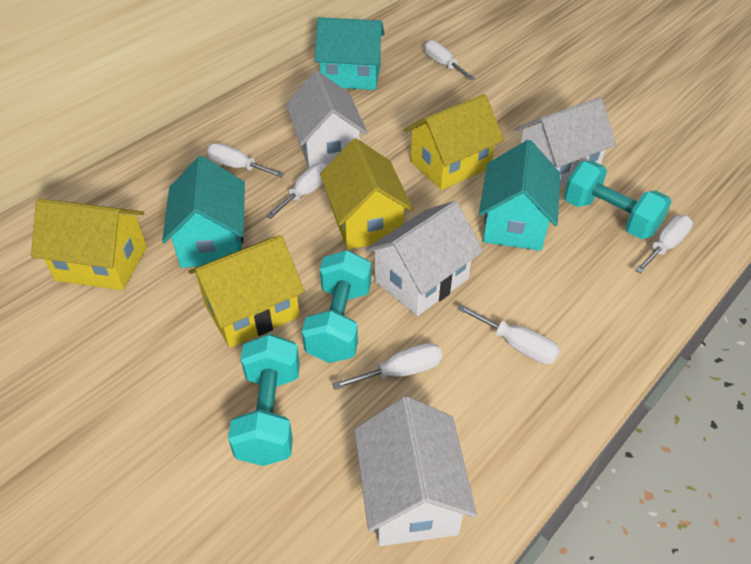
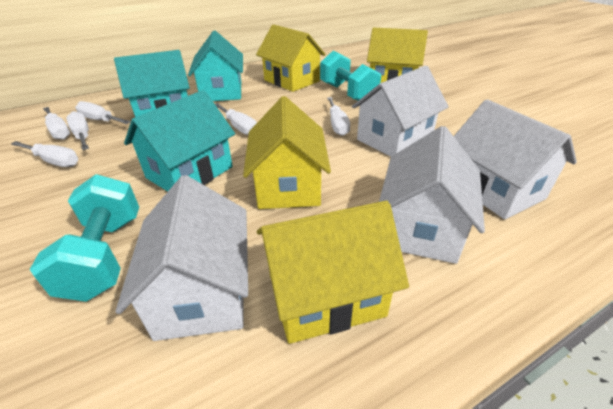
turquoise dumbbell: 3 -> 2

